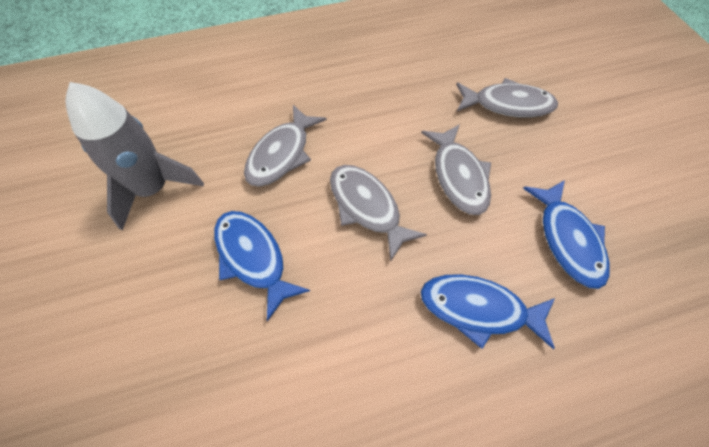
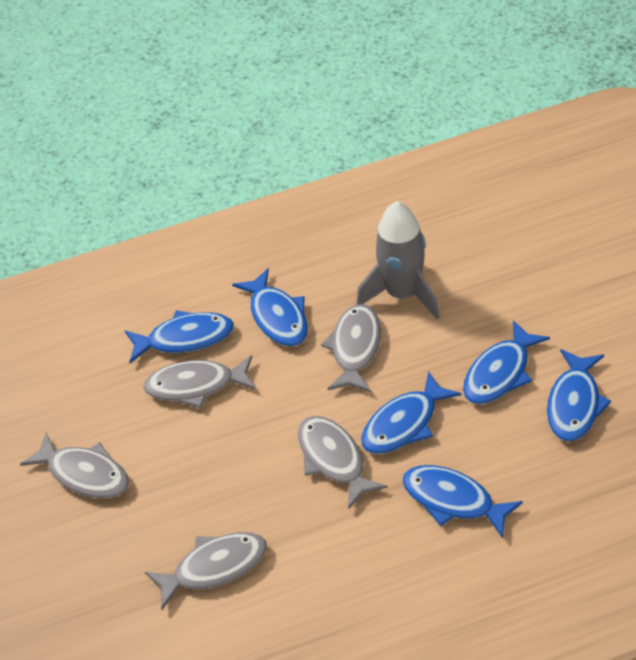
blue fish: 3 -> 6
grey fish: 4 -> 5

